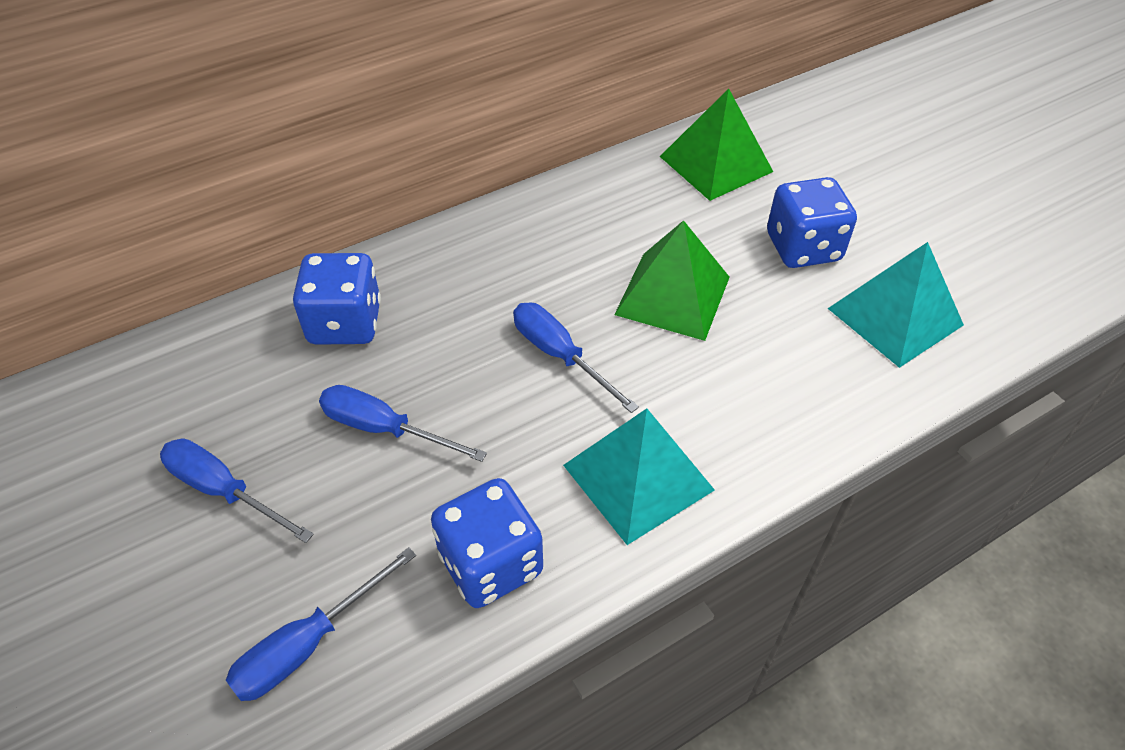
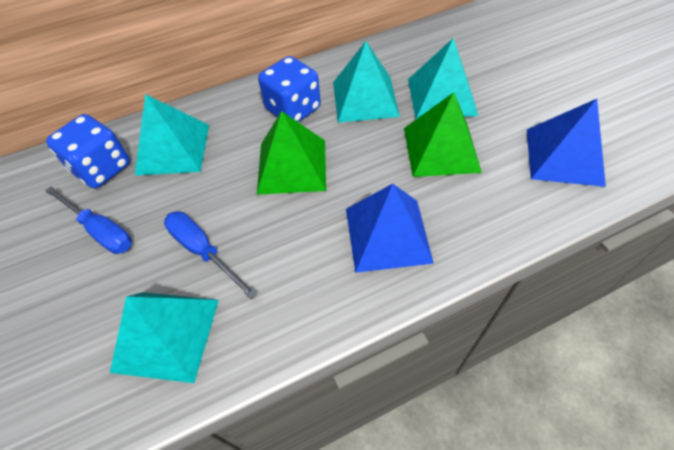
blue dice: 3 -> 2
blue pyramid: 0 -> 2
blue screwdriver: 4 -> 2
turquoise pyramid: 2 -> 4

